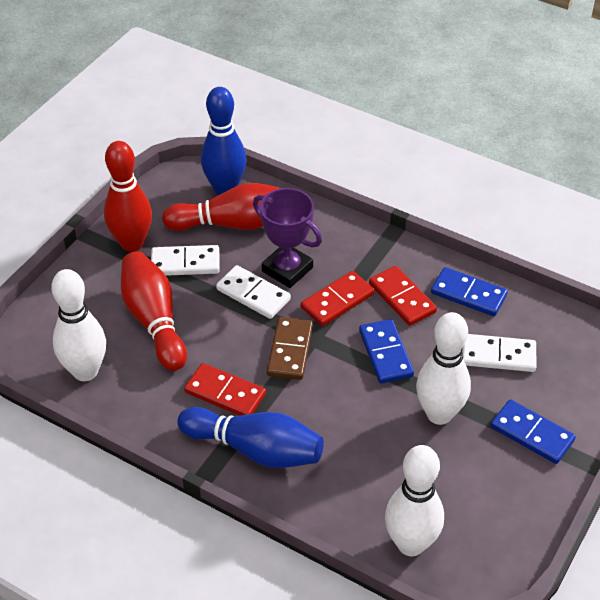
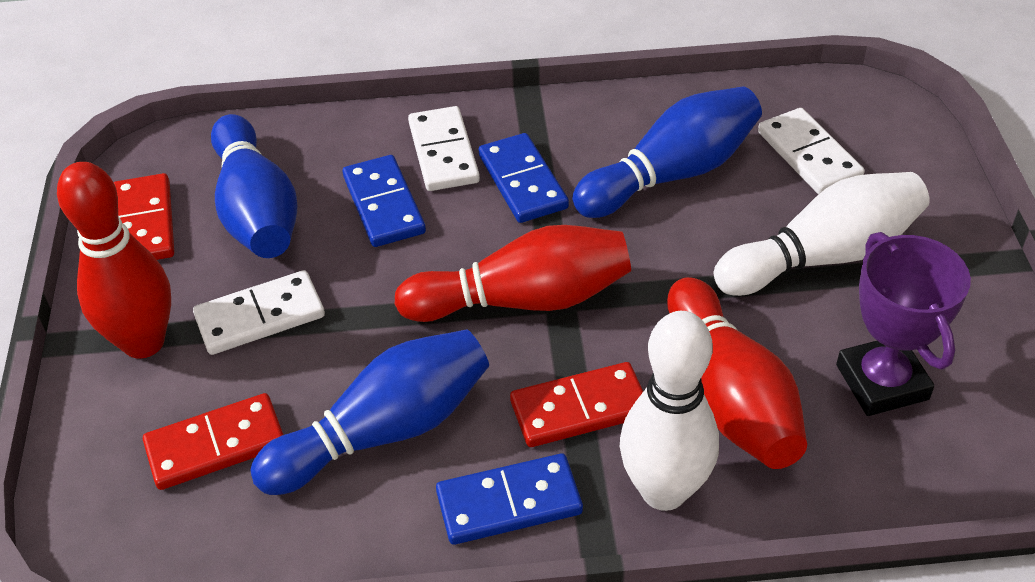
blue bowling pin: 2 -> 3
brown domino: 1 -> 0
white bowling pin: 3 -> 2

